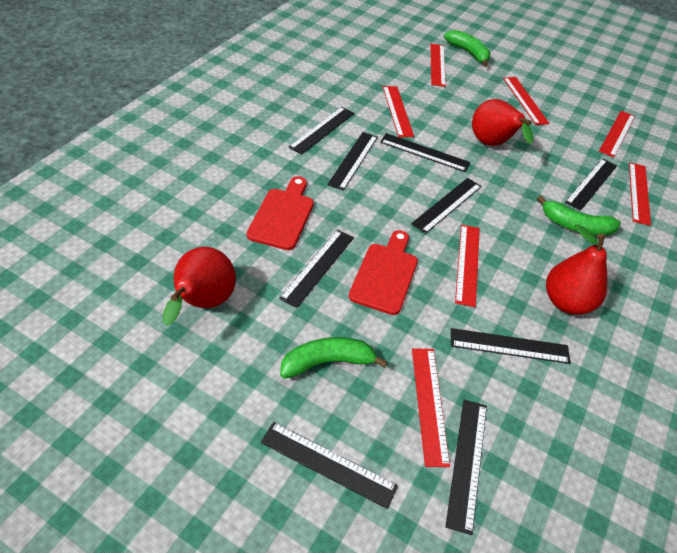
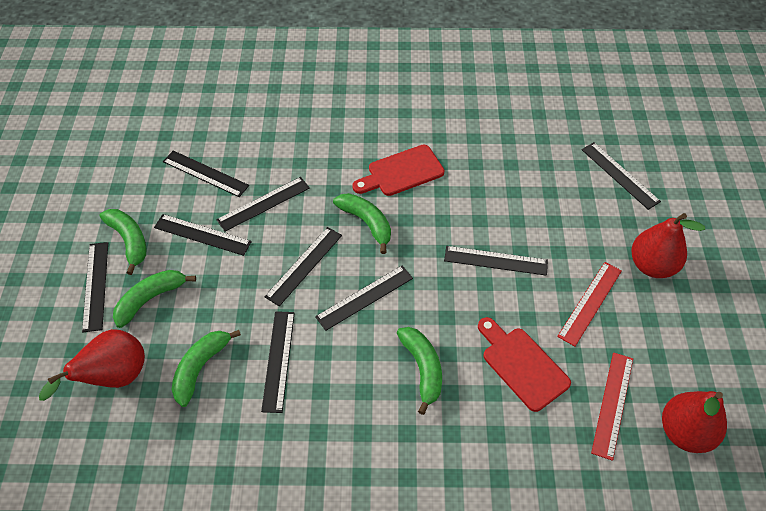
green banana: 3 -> 5
red ruler: 7 -> 2

